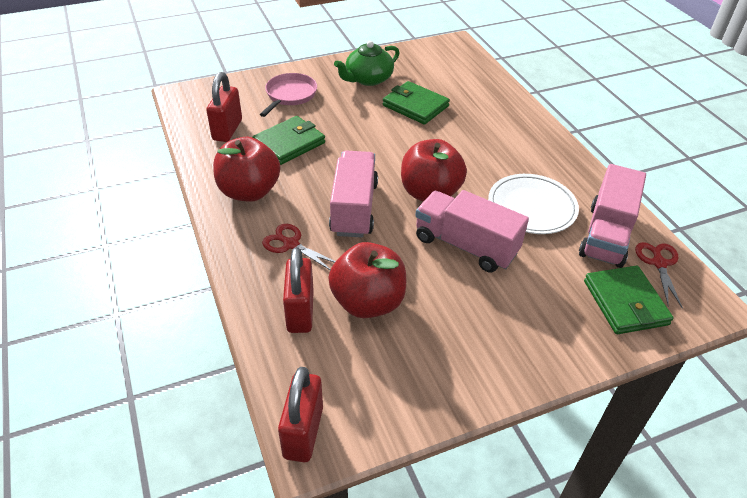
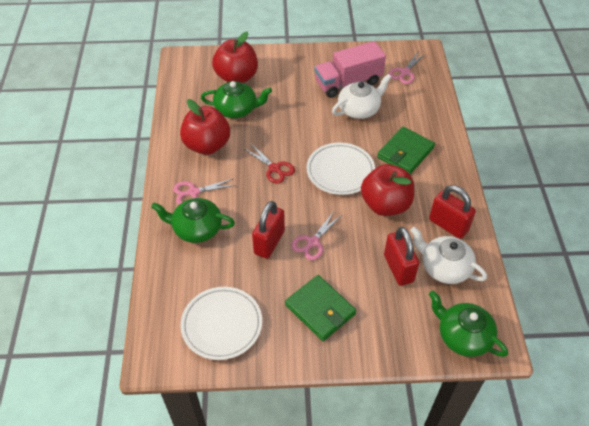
green teapot: 1 -> 3
green wallet: 3 -> 2
pink pan: 1 -> 0
pink scissors: 0 -> 3
pink truck: 3 -> 1
red scissors: 2 -> 1
white plate: 1 -> 2
white teapot: 0 -> 2

